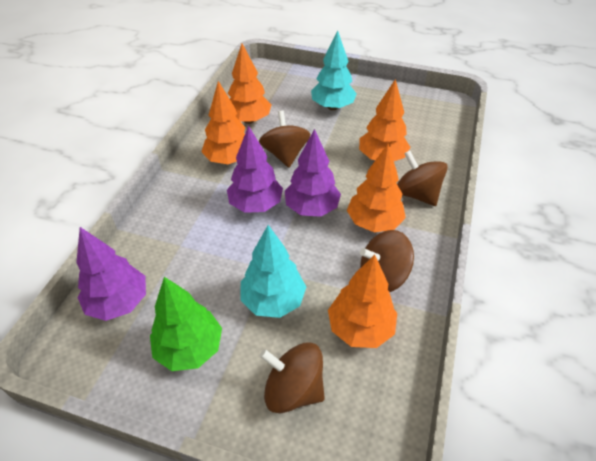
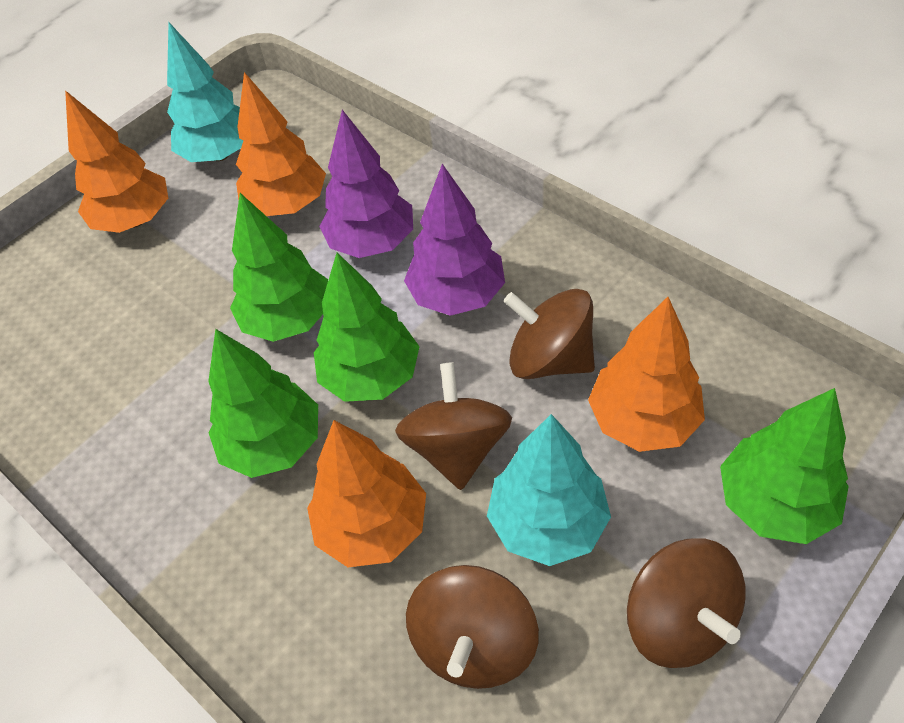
green tree: 1 -> 4
orange tree: 5 -> 4
purple tree: 3 -> 2

